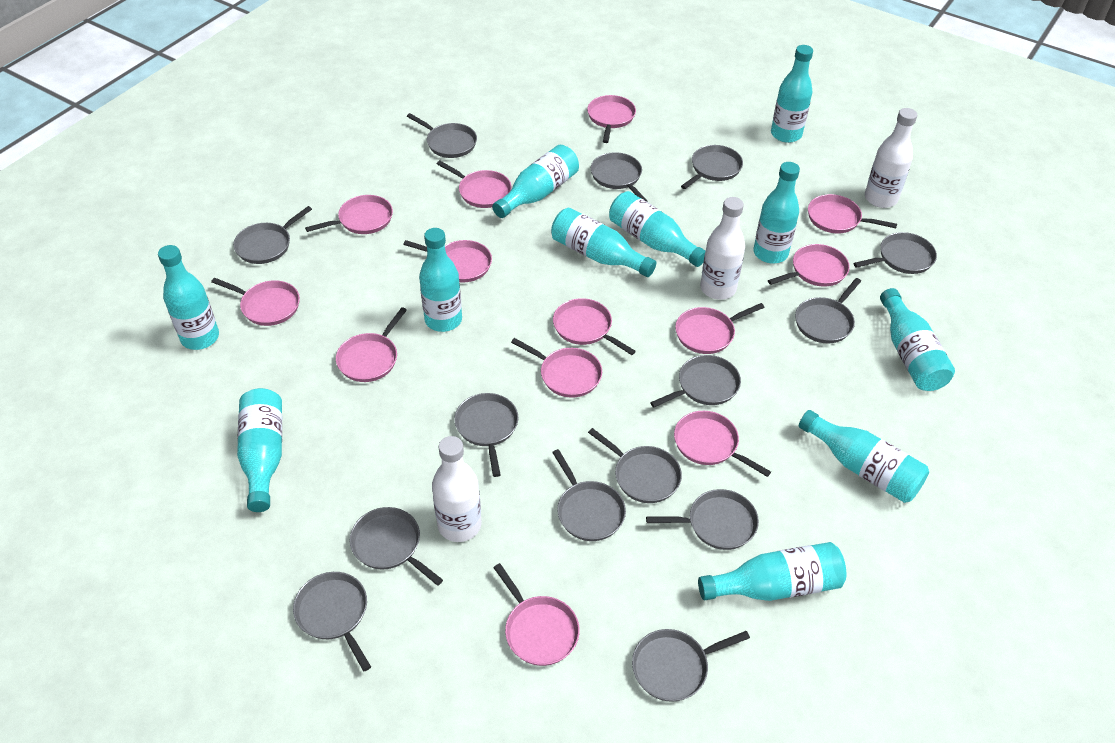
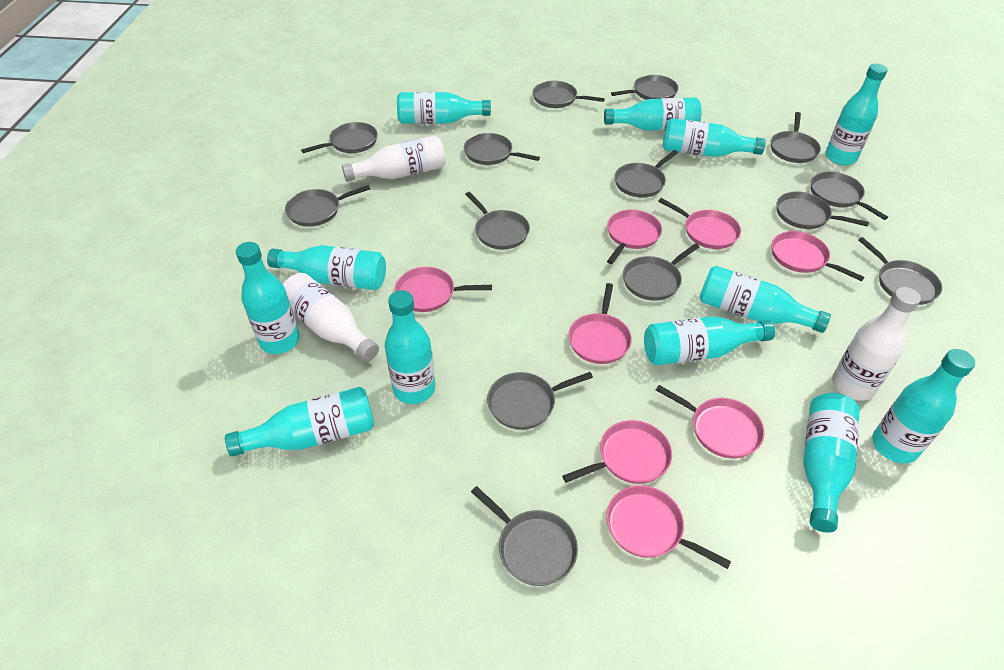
pink pan: 13 -> 8
turquoise bottle: 11 -> 12

